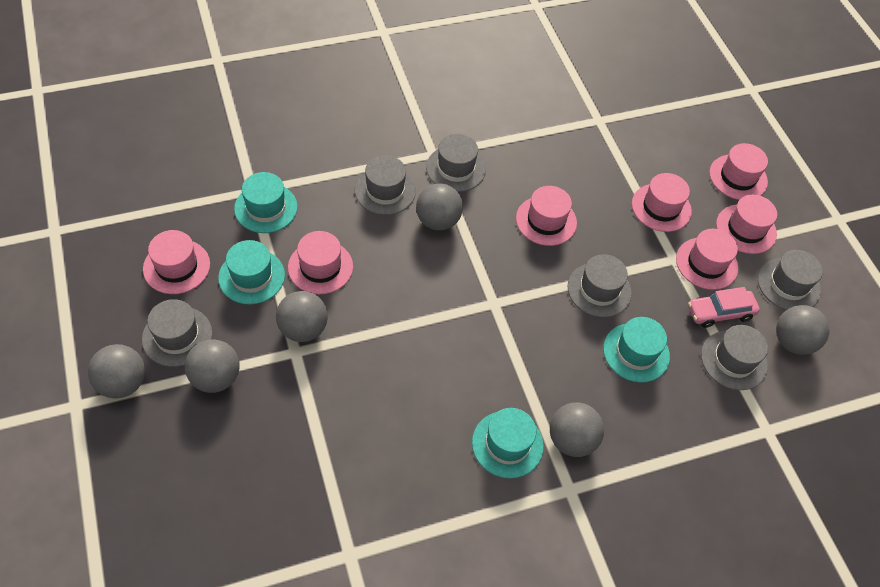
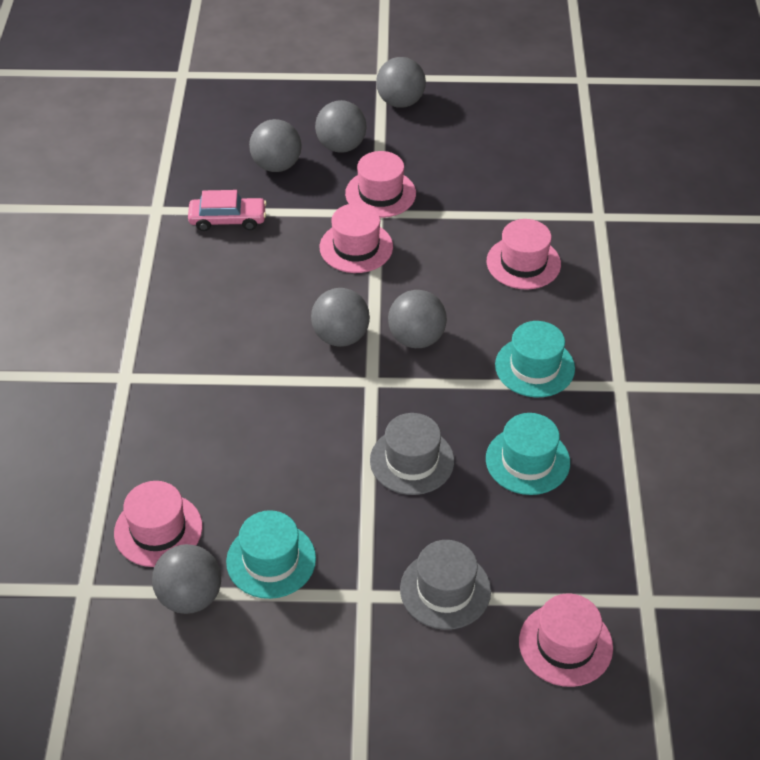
grey hat: 6 -> 2
pink hat: 7 -> 5
turquoise hat: 4 -> 3

